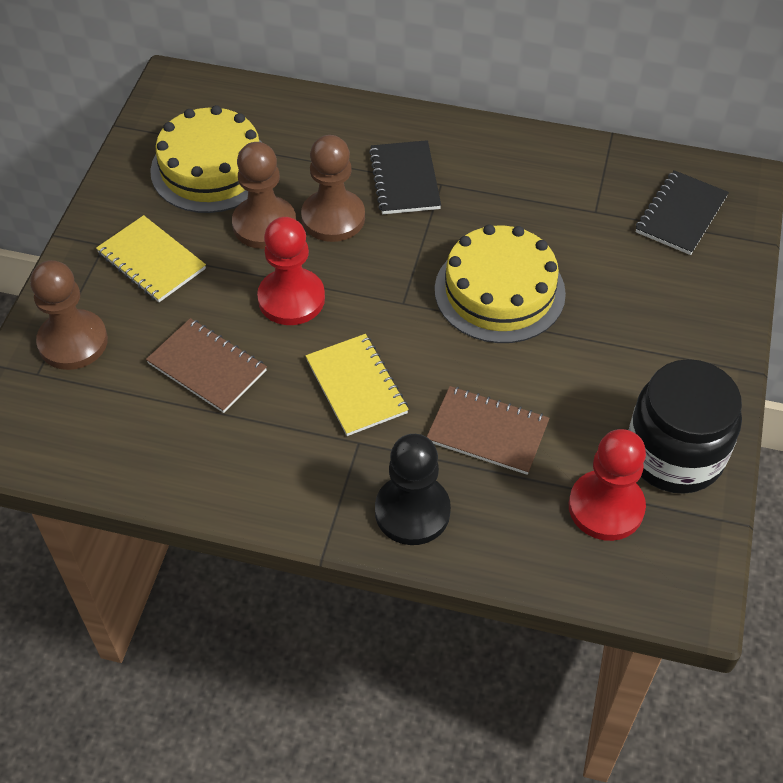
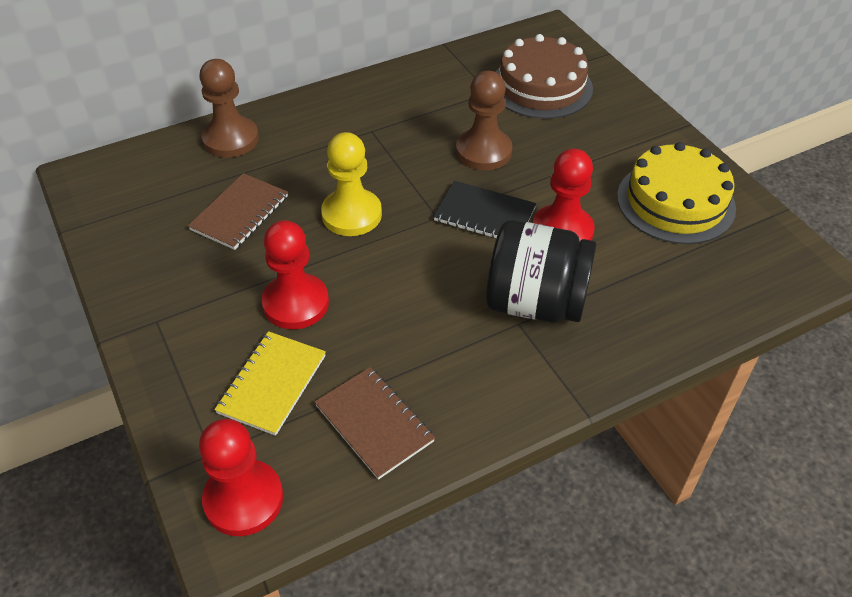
black notebook: 2 -> 1
black pawn: 1 -> 0
brown cake: 0 -> 1
brown pawn: 3 -> 2
red pawn: 2 -> 3
yellow cake: 2 -> 1
yellow notebook: 2 -> 1
yellow pawn: 0 -> 1

